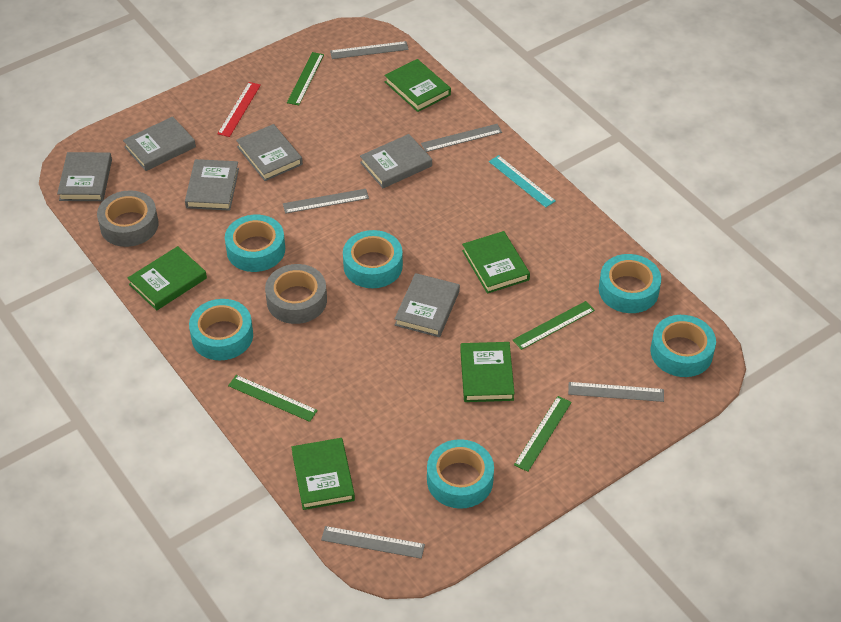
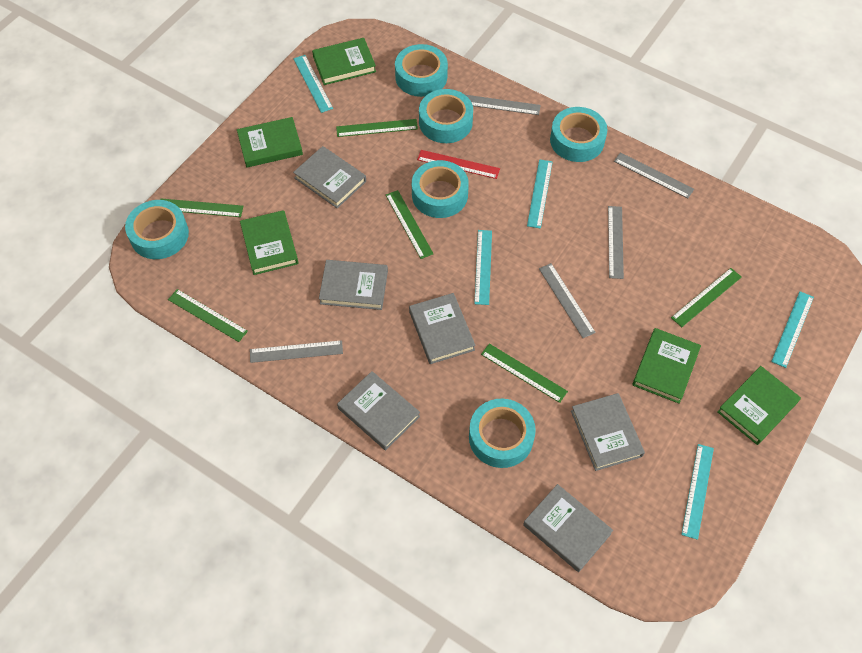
green ruler: 4 -> 6
grey tape: 2 -> 0
turquoise ruler: 1 -> 5

